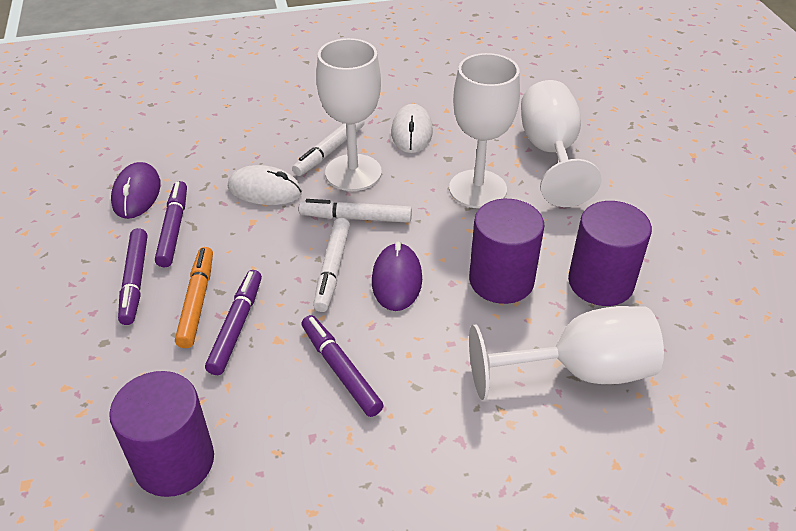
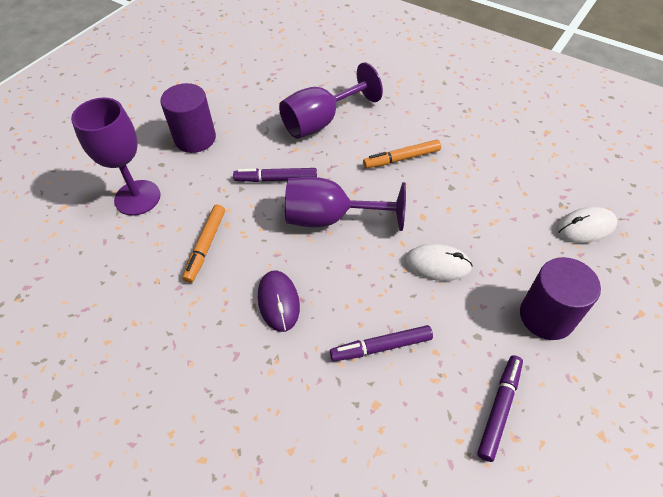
orange marker: 1 -> 2
purple cylinder: 3 -> 2
purple goblet: 0 -> 3
purple marker: 4 -> 3
purple mouse: 2 -> 1
white goblet: 4 -> 0
white marker: 3 -> 0

